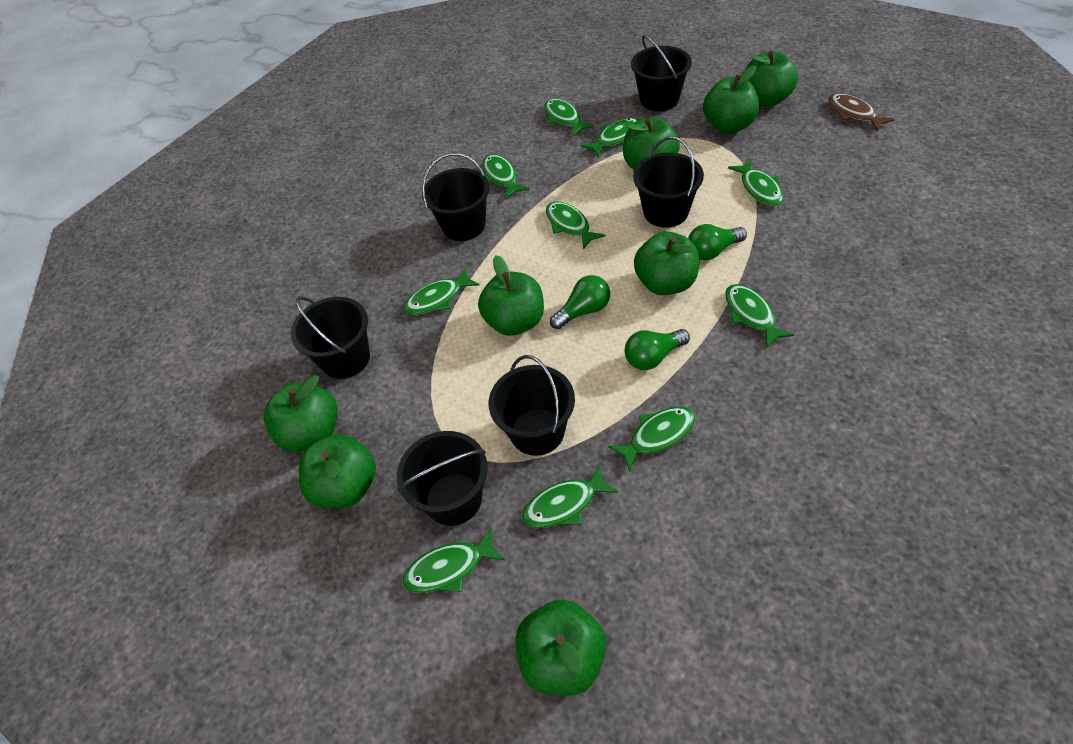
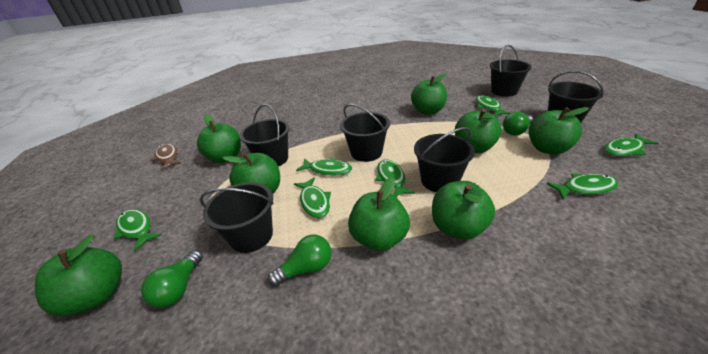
green fish: 10 -> 7

